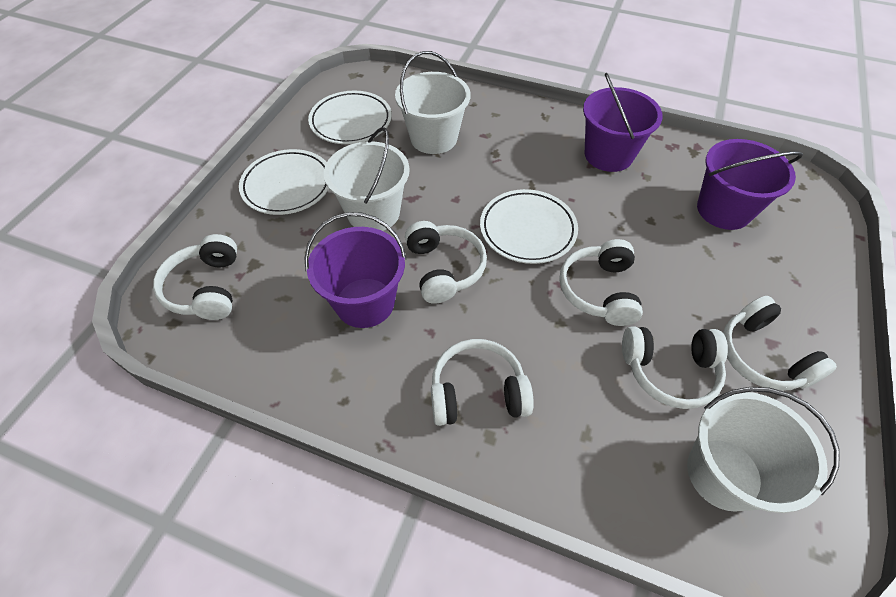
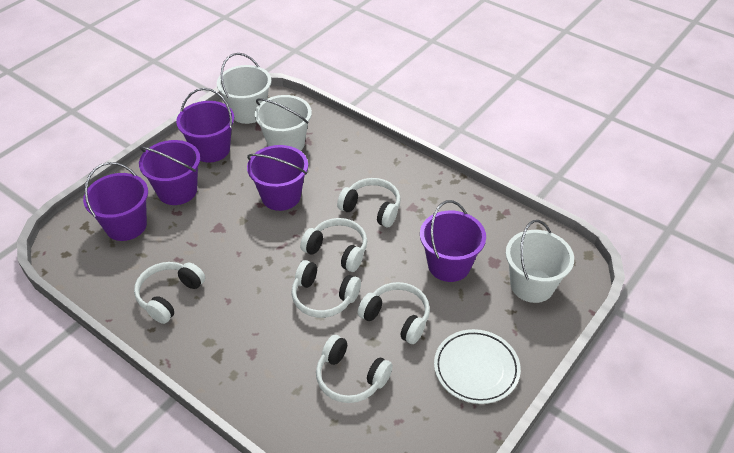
purple bucket: 3 -> 5
white plate: 3 -> 1

